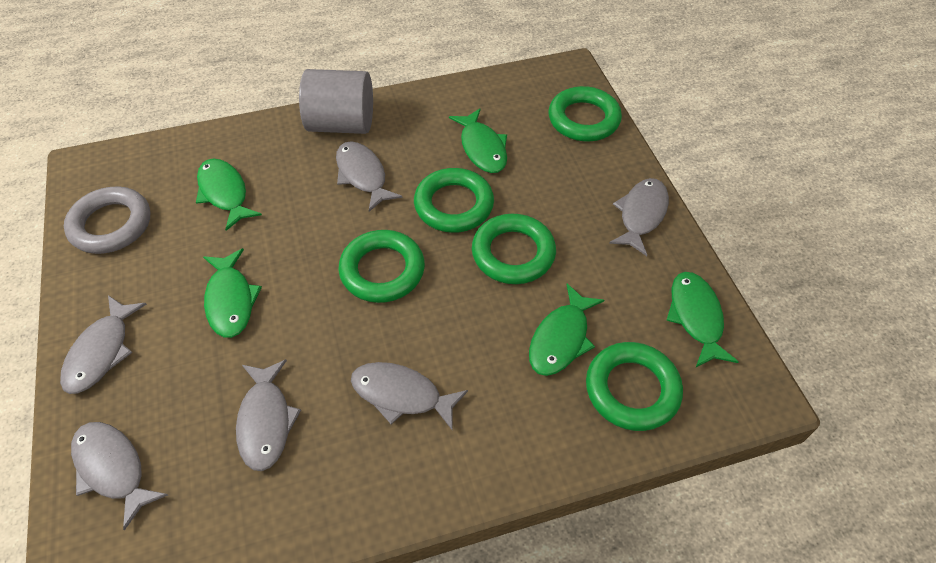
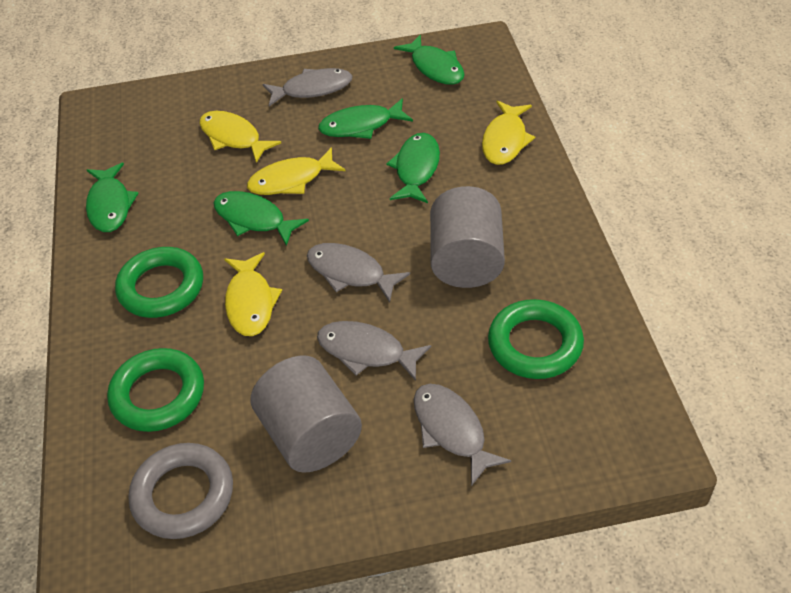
green ring: 5 -> 3
grey cylinder: 1 -> 2
grey fish: 6 -> 4
yellow fish: 0 -> 4

